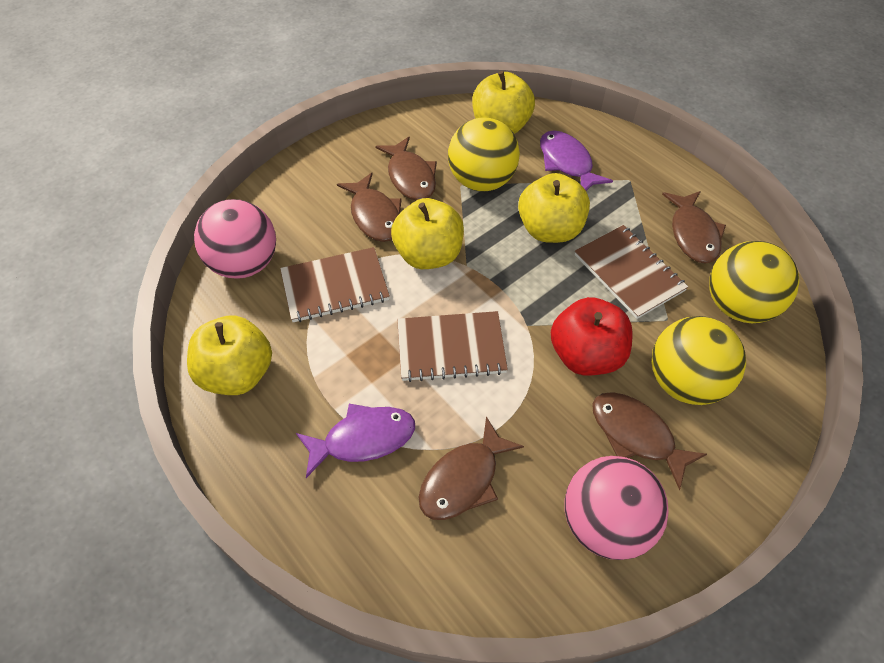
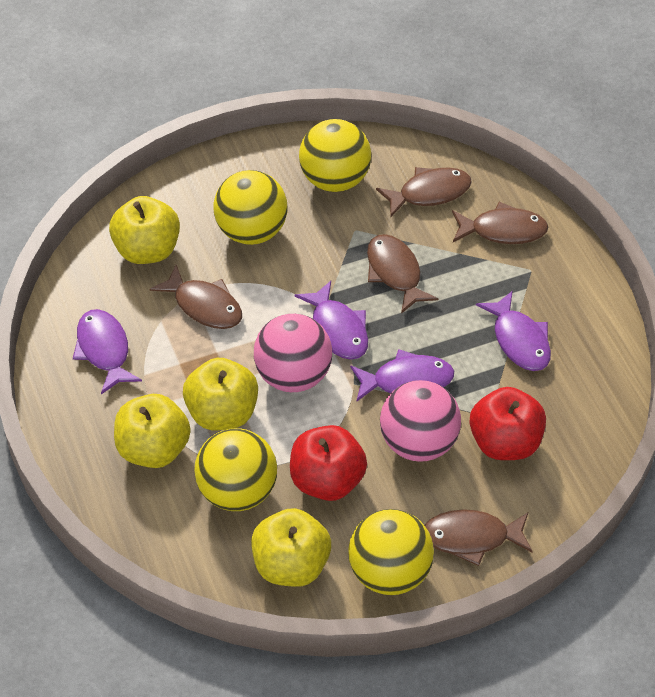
brown notebook: 3 -> 0
purple fish: 2 -> 4
red apple: 1 -> 2
yellow ball: 3 -> 4

